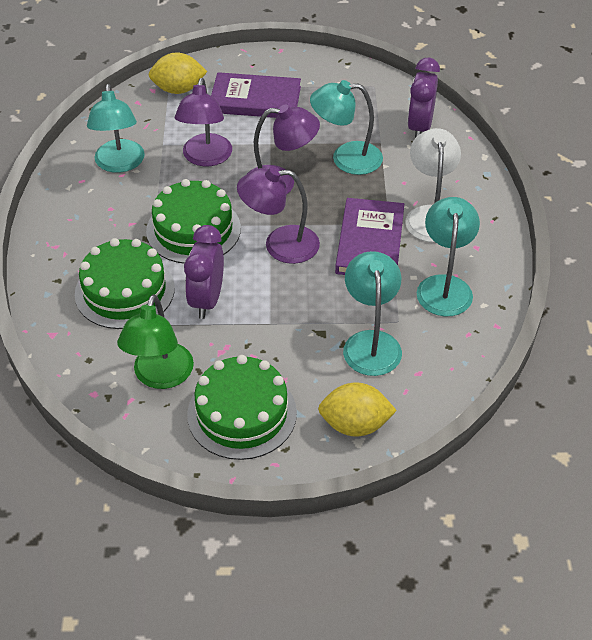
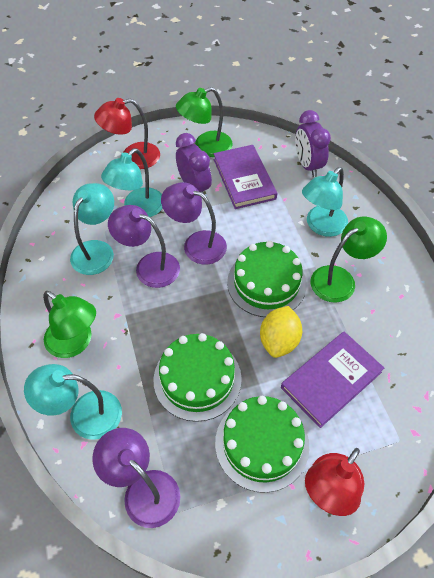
green lamp: 1 -> 3
red lamp: 0 -> 2
white lamp: 1 -> 0
yellow lemon: 2 -> 1

